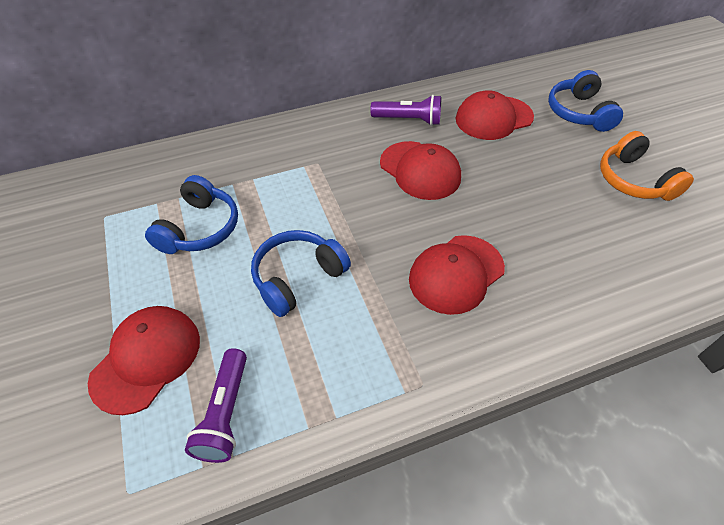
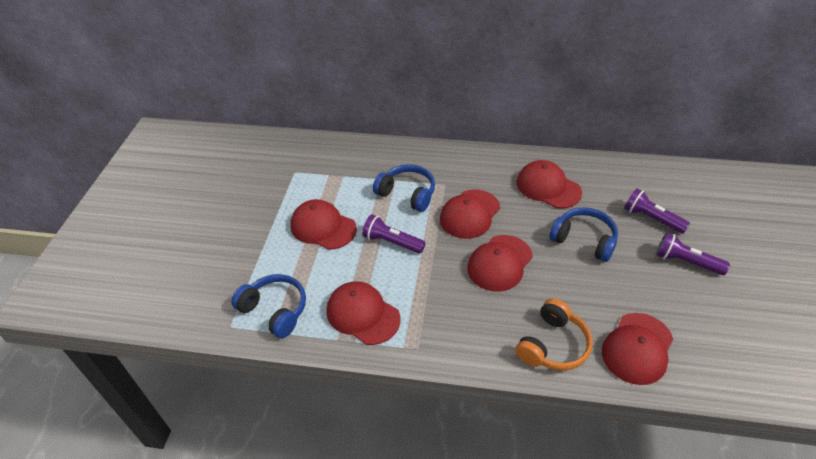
purple flashlight: 2 -> 3
red cap: 4 -> 6

